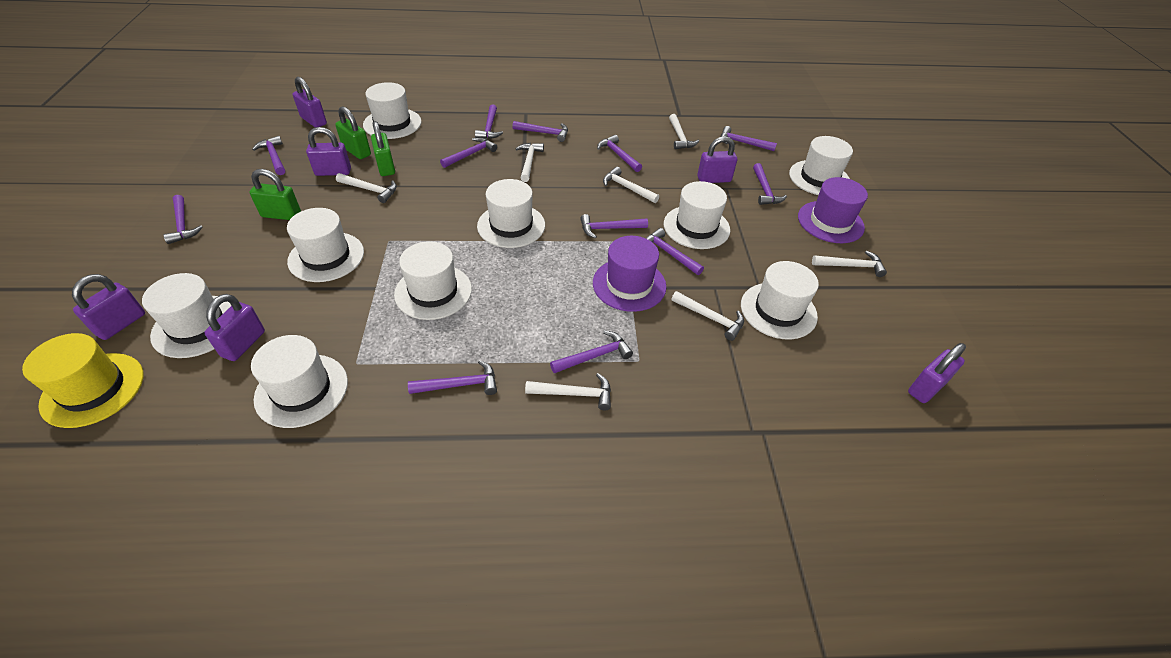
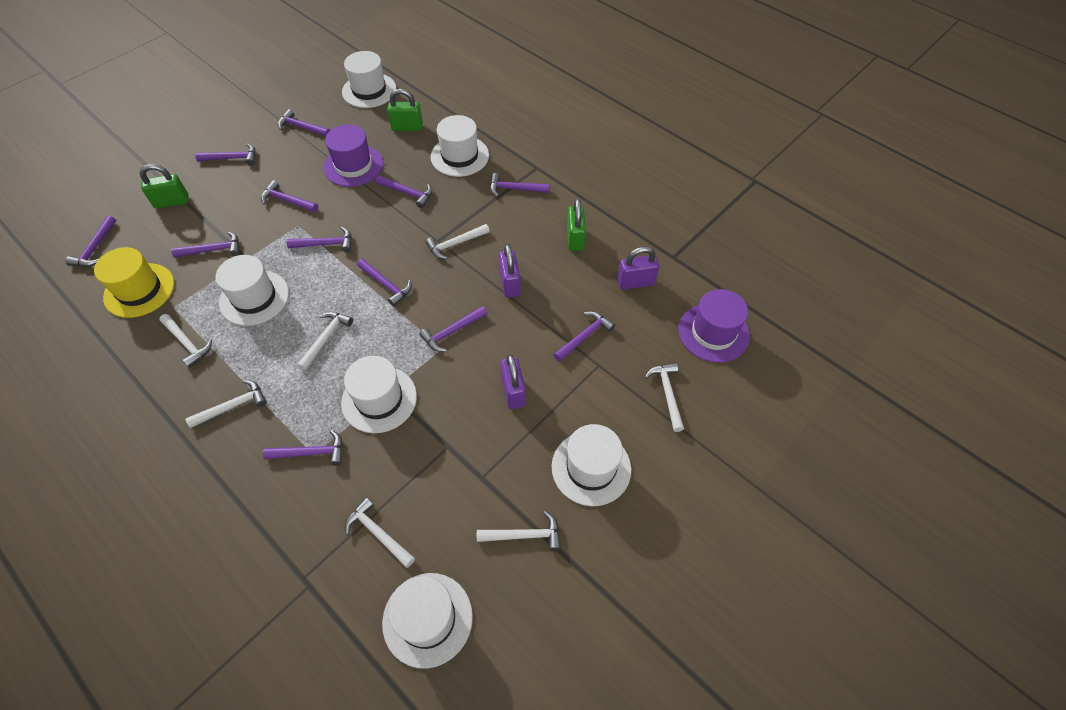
purple padlock: 6 -> 3
white hat: 9 -> 6

